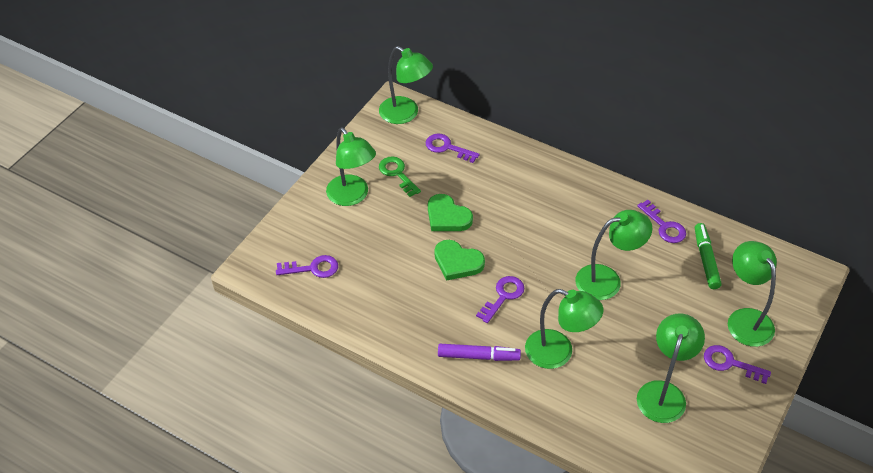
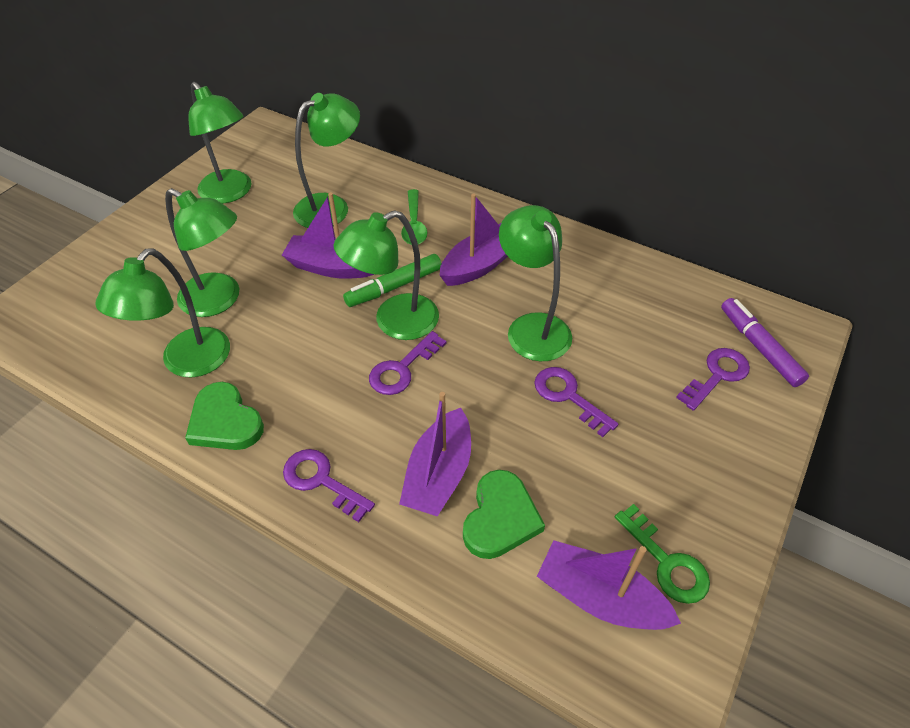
green spoon: 0 -> 1
purple boat: 0 -> 4
purple key: 5 -> 4

